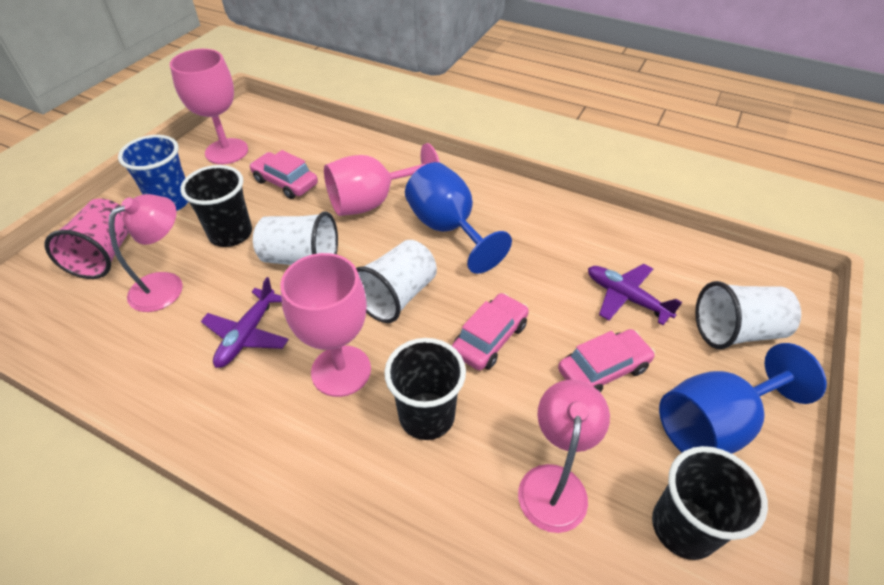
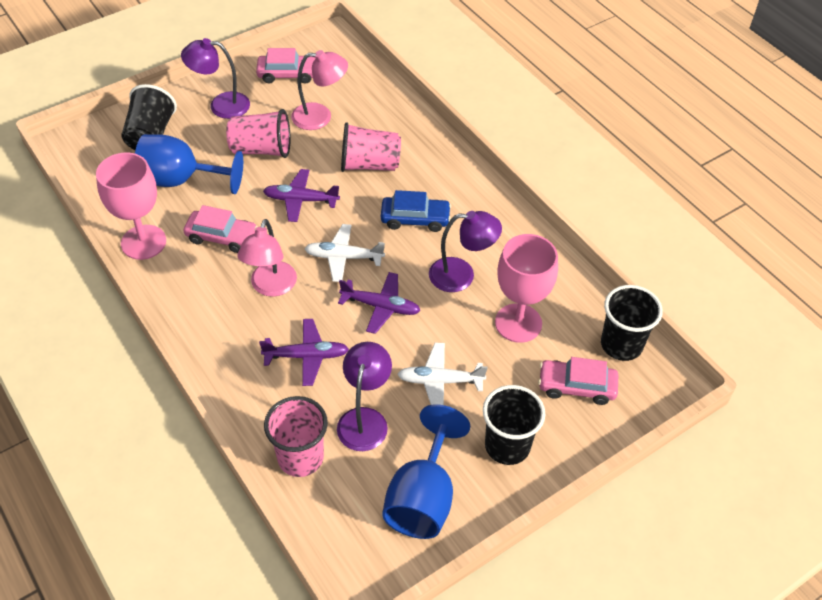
blue car: 0 -> 1
blue cup: 1 -> 0
pink cup: 1 -> 3
pink goblet: 3 -> 2
purple lamp: 0 -> 3
purple plane: 2 -> 3
white cup: 3 -> 0
white plane: 0 -> 2

